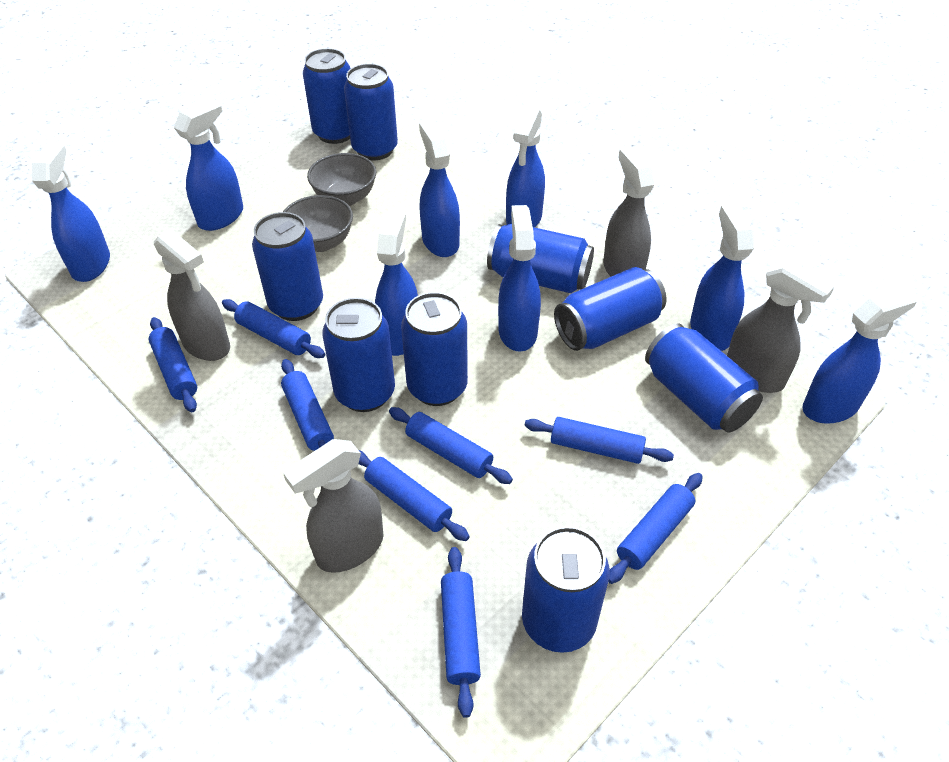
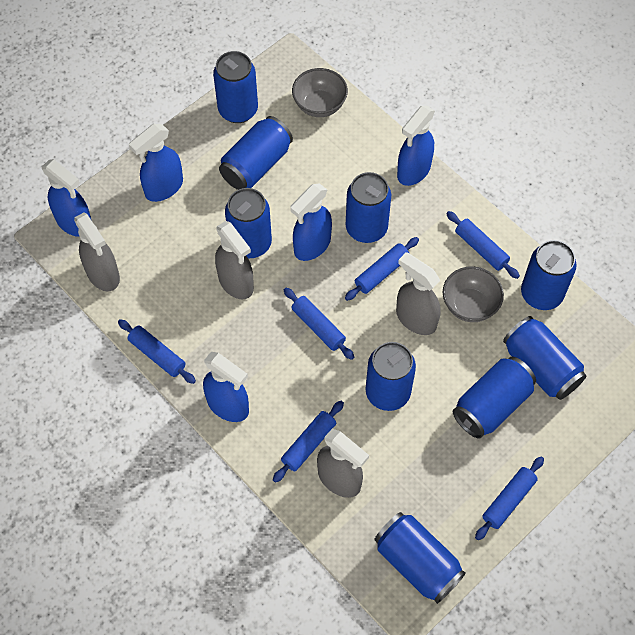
blue rolling pin: 8 -> 6
blue spray bottle: 8 -> 5

